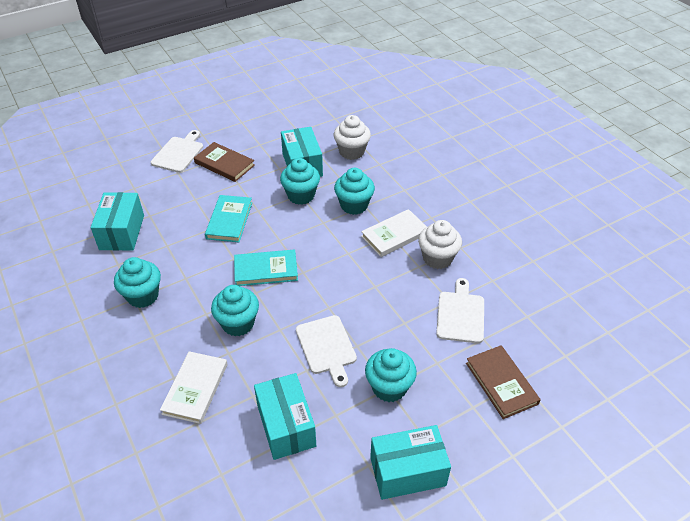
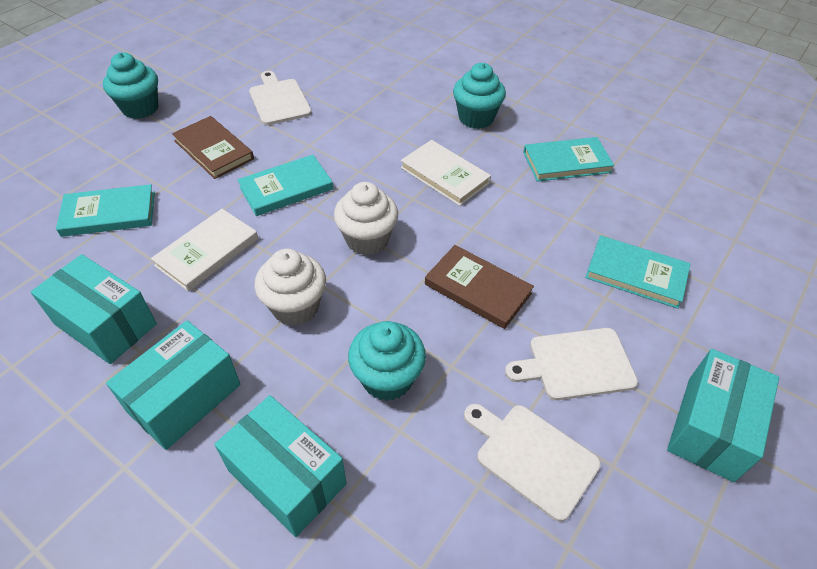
turquoise book: 2 -> 4
turquoise cupcake: 5 -> 3

